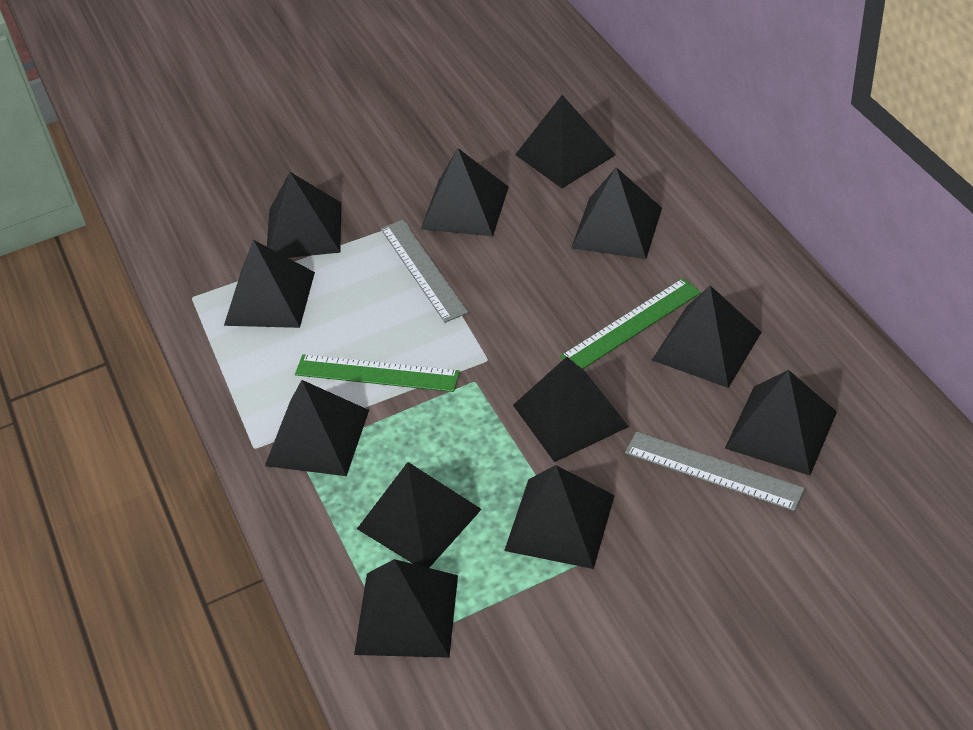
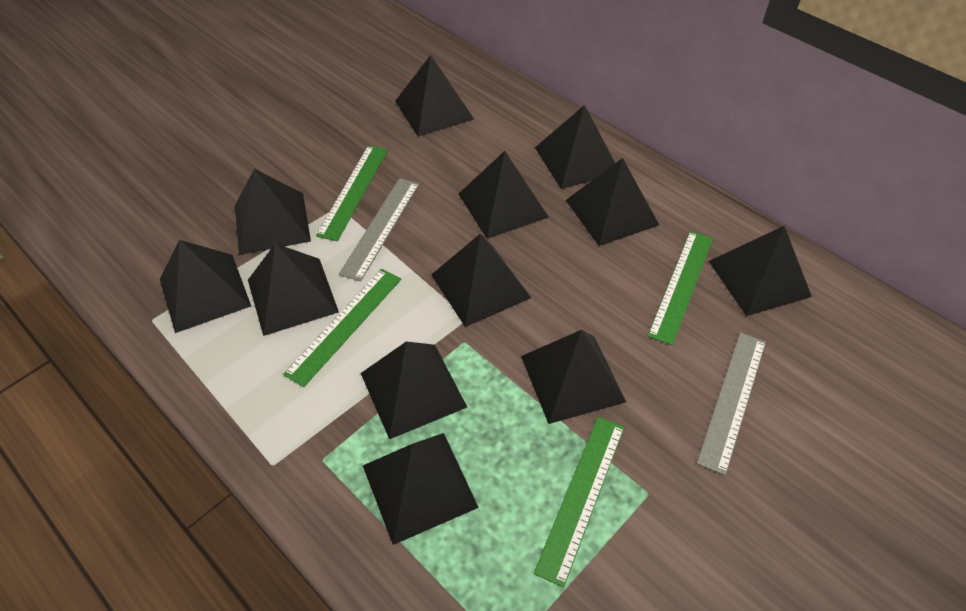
green ruler: 2 -> 4

